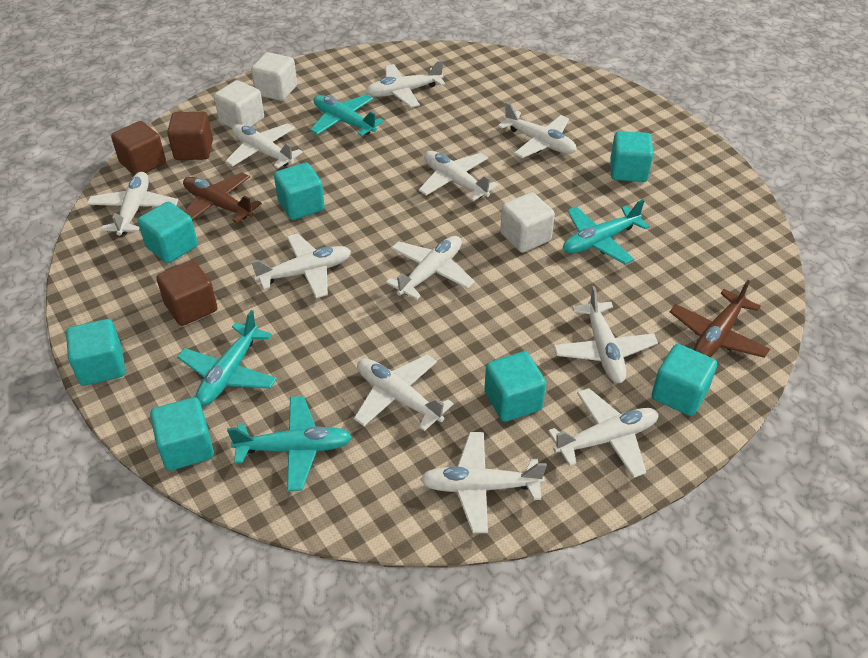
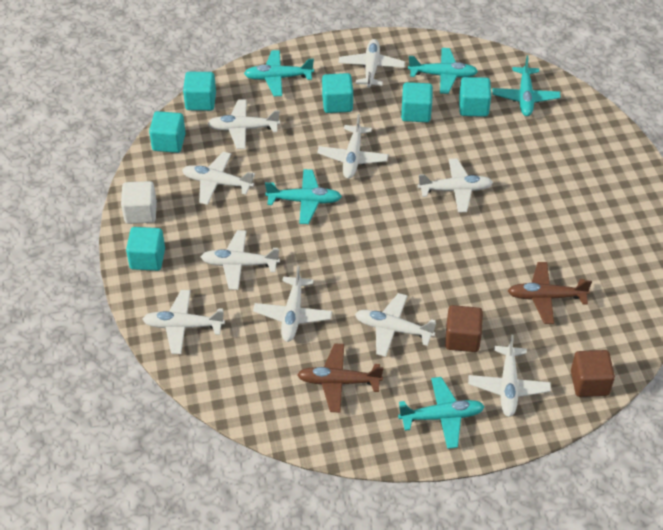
brown cube: 3 -> 2
turquoise cube: 7 -> 6
turquoise plane: 4 -> 5
white cube: 3 -> 1
white plane: 11 -> 10

